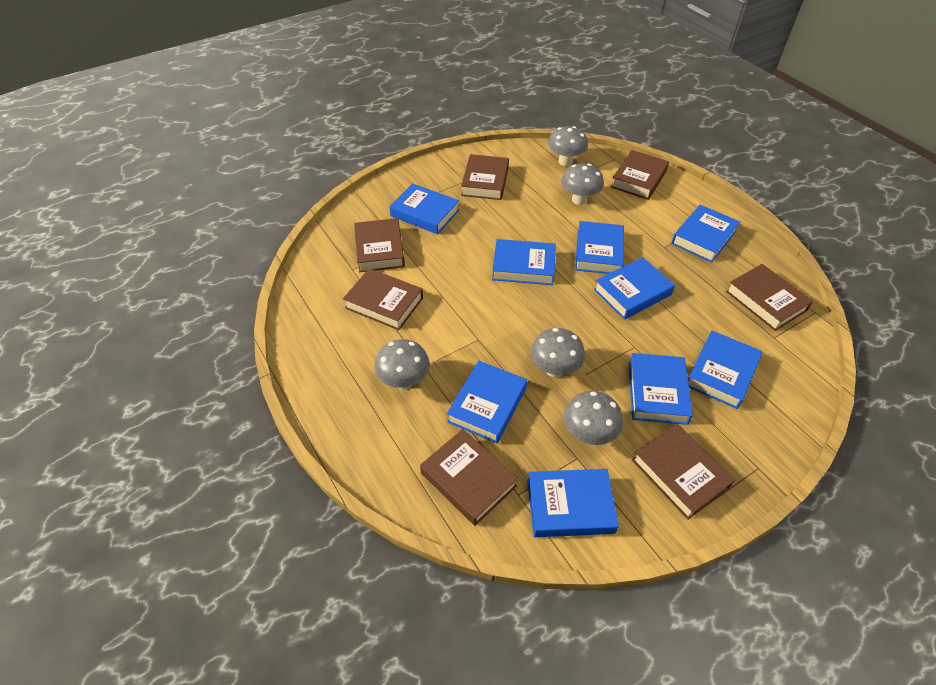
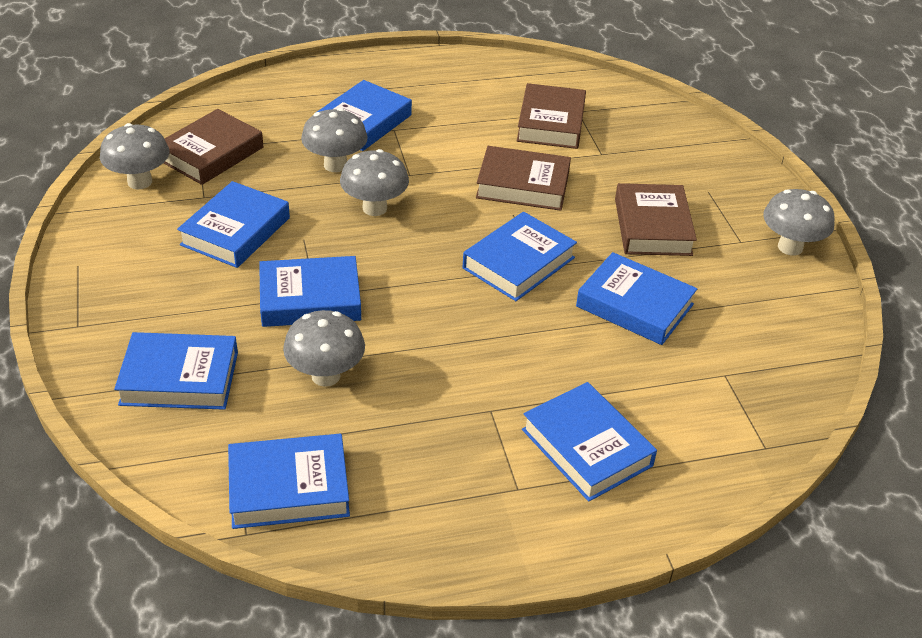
blue book: 9 -> 8
brown book: 7 -> 4

